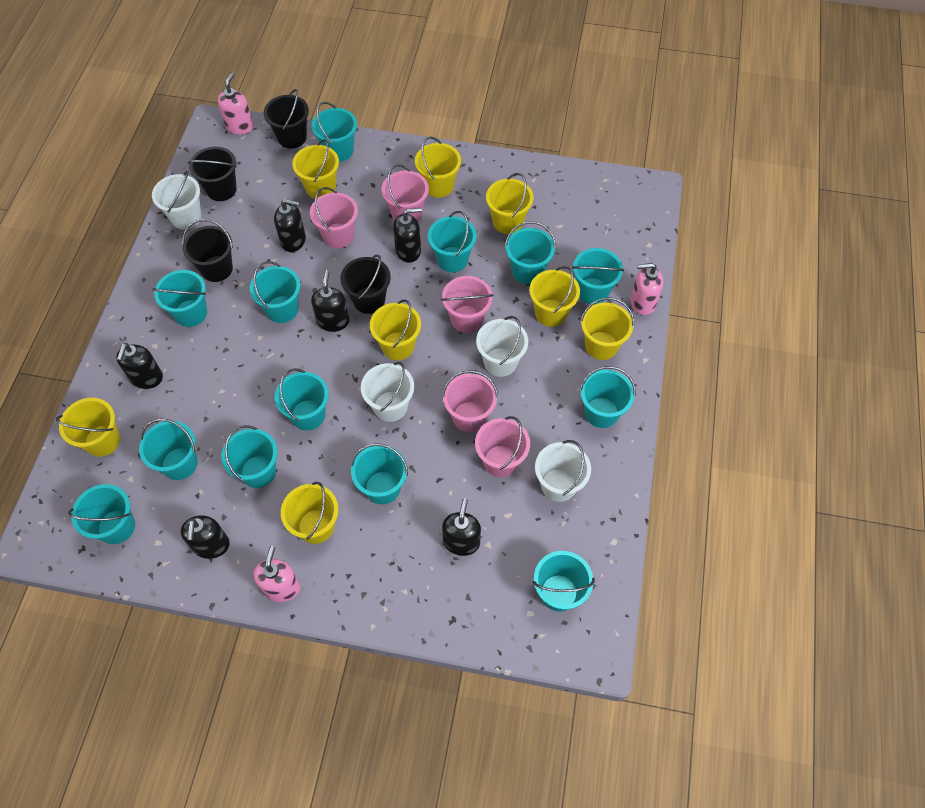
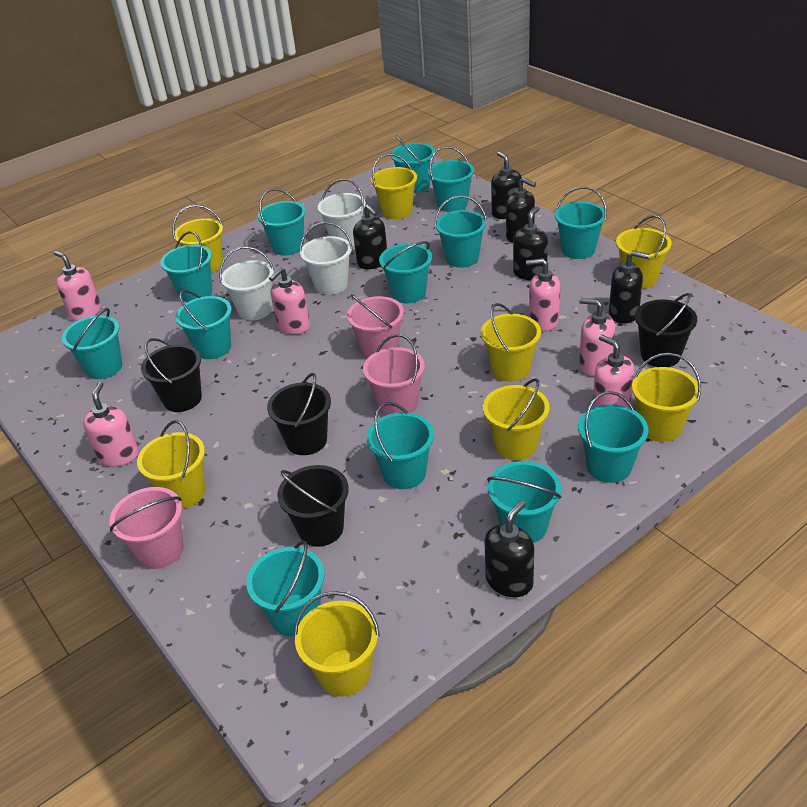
pink bucket: 5 -> 3
pink soap dispenser: 3 -> 6
white bucket: 4 -> 3

